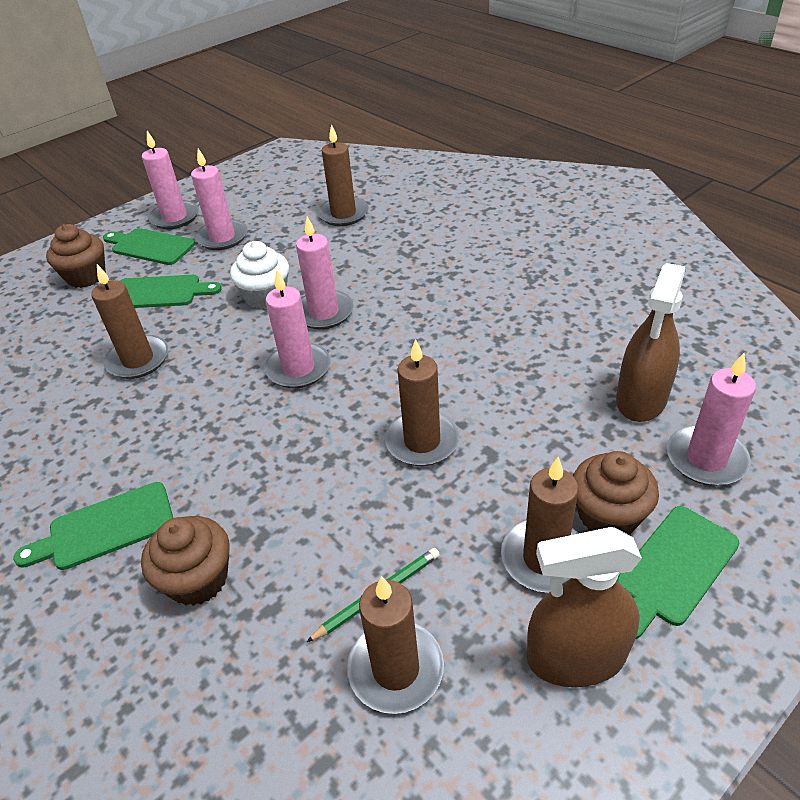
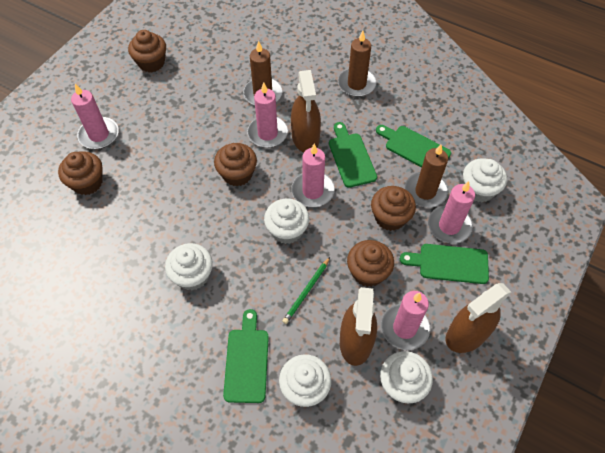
brown candle: 5 -> 3
brown cupcake: 3 -> 5
brown spray bottle: 2 -> 3
white cupcake: 1 -> 5

